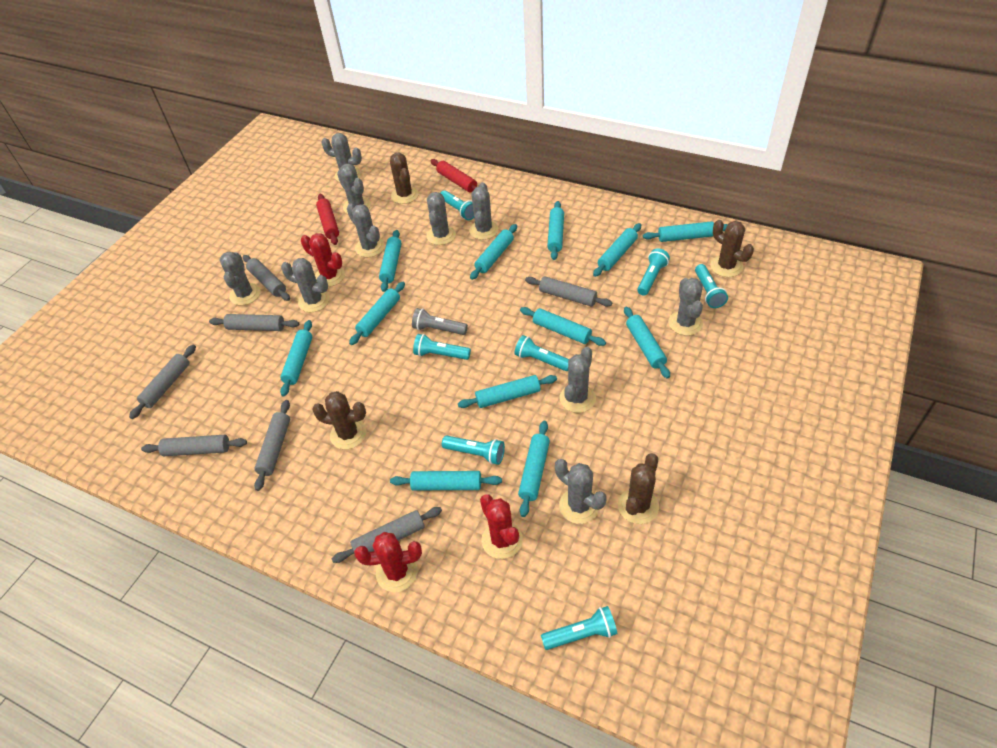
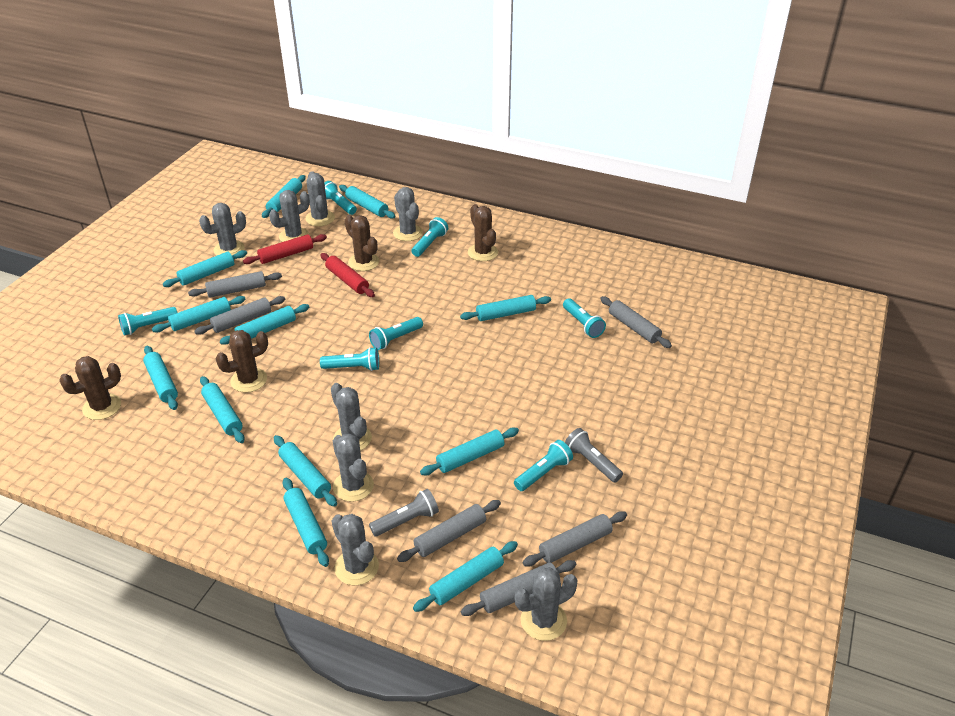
grey cactus: 10 -> 8
grey flashlight: 1 -> 2
grey rolling pin: 7 -> 6
red cactus: 3 -> 0

